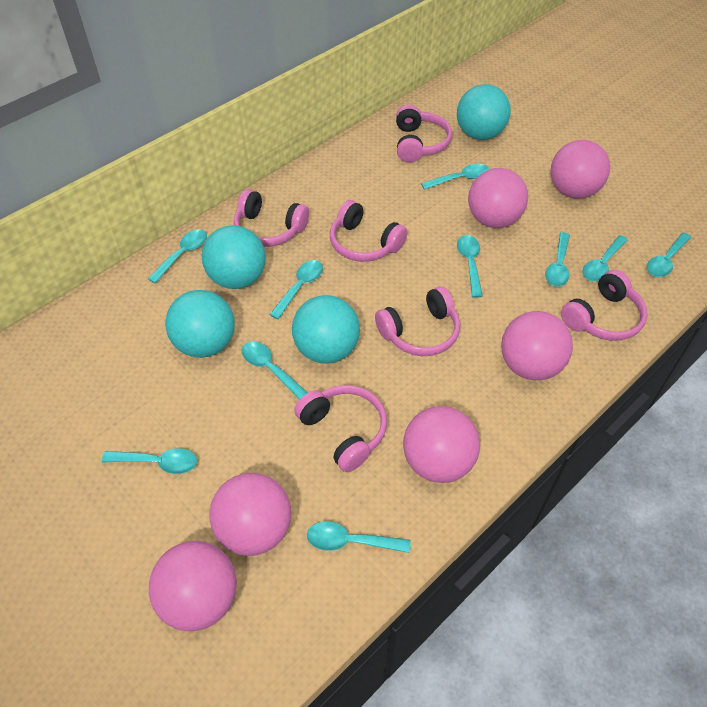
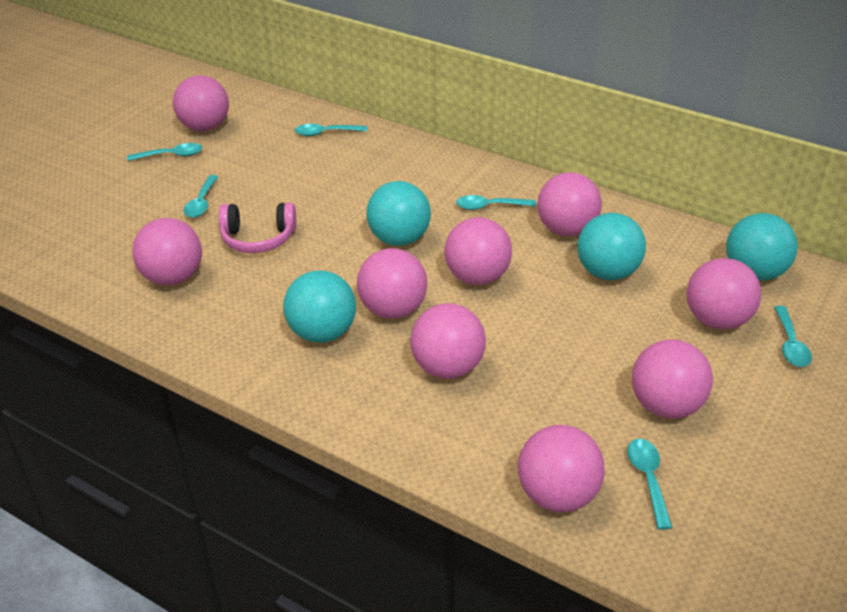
pink ball: 6 -> 9
pink headphones: 6 -> 1
turquoise spoon: 10 -> 6

